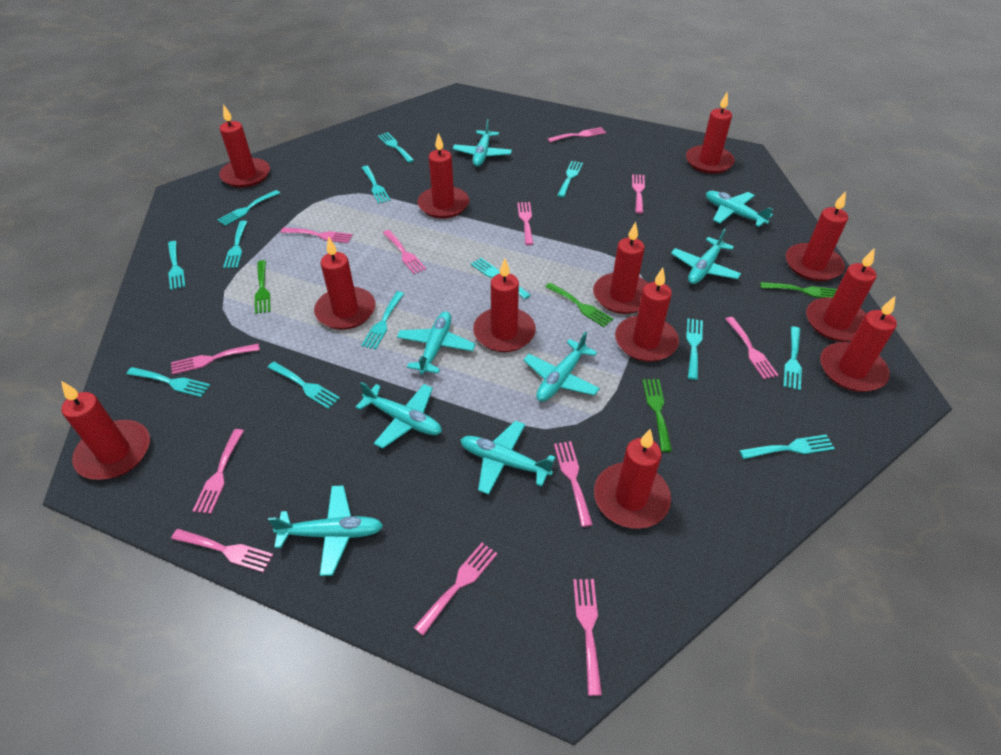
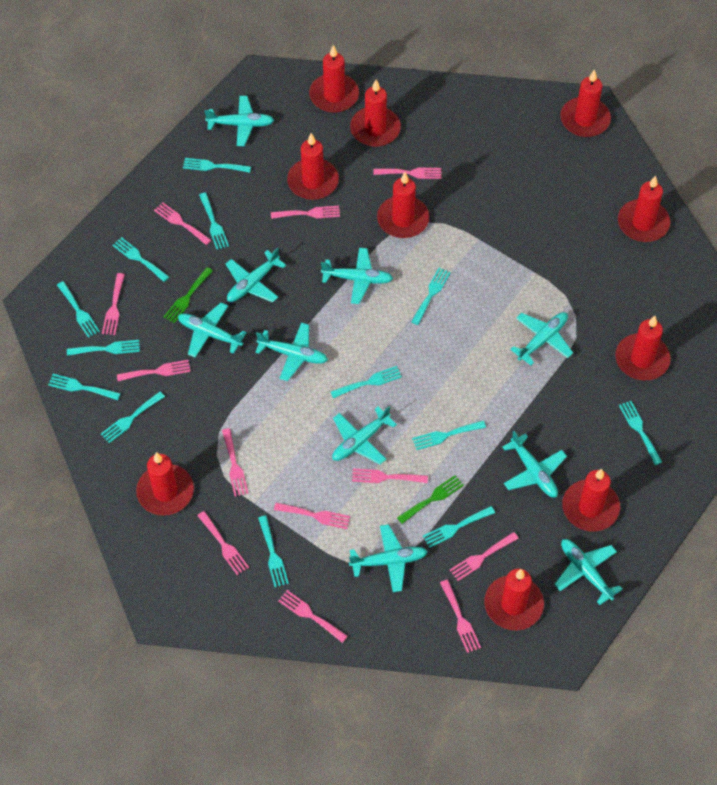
green fork: 4 -> 2
red candle: 12 -> 10
turquoise plane: 8 -> 10

